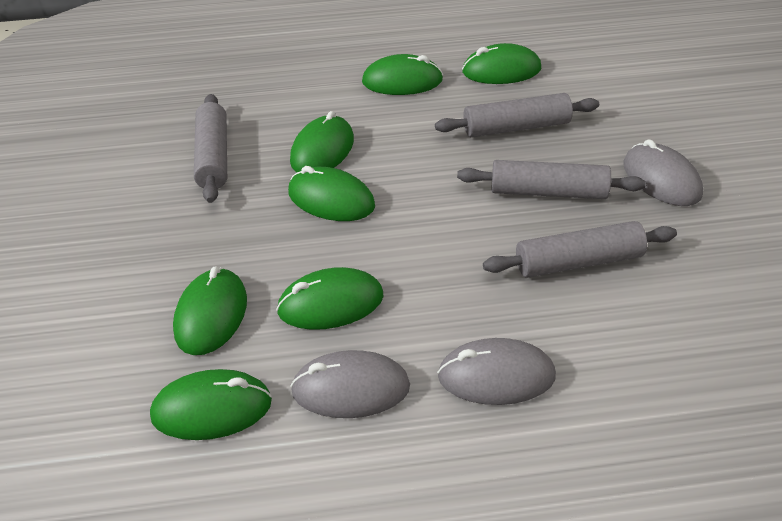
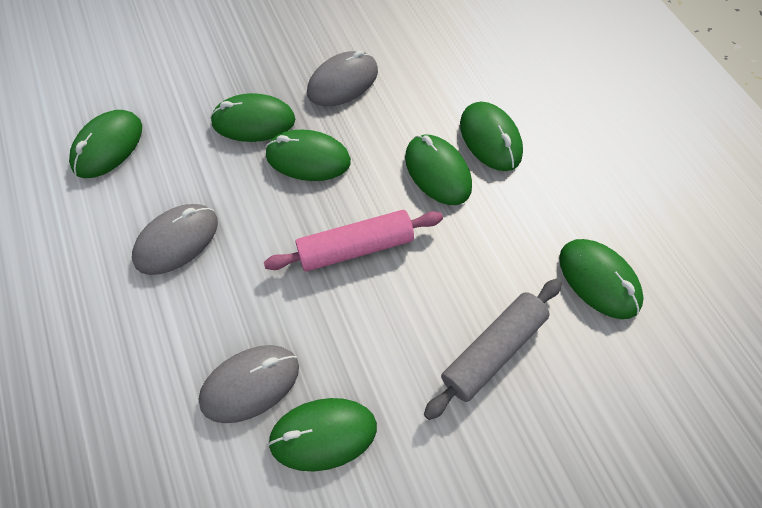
grey rolling pin: 4 -> 1
pink rolling pin: 0 -> 1

